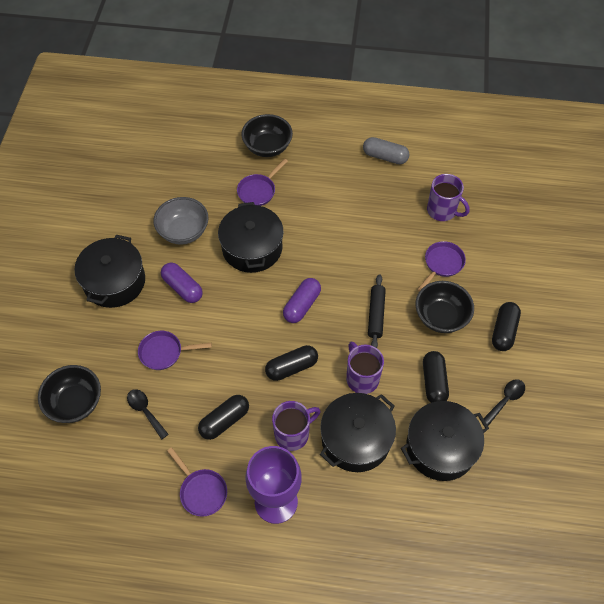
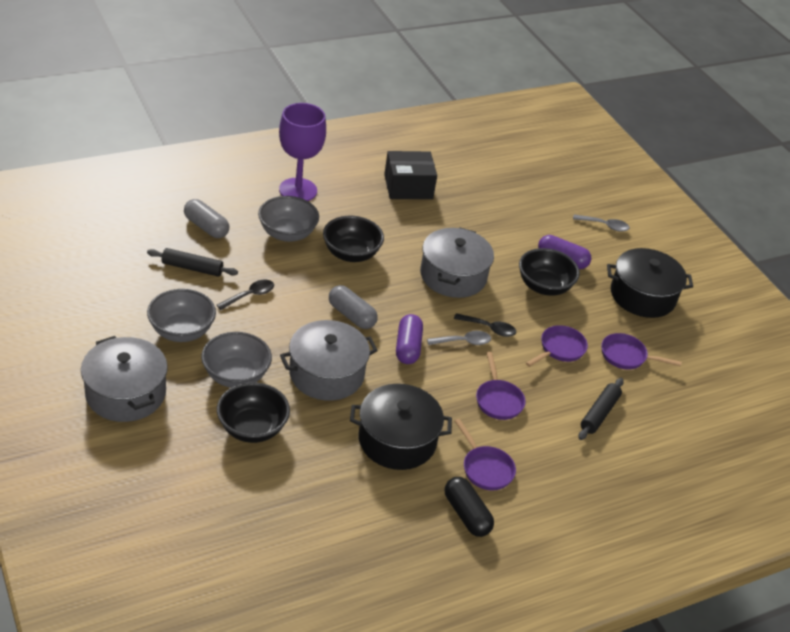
black box: 0 -> 1
black capsule: 4 -> 1
black pot: 4 -> 2
black rolling pin: 1 -> 2
grey bowl: 1 -> 3
grey capsule: 1 -> 2
grey pot: 0 -> 3
grey spoon: 0 -> 2
purple mug: 3 -> 0

